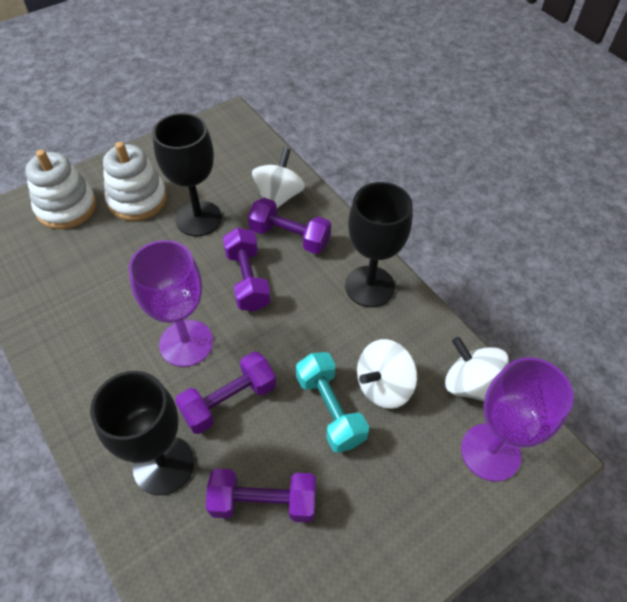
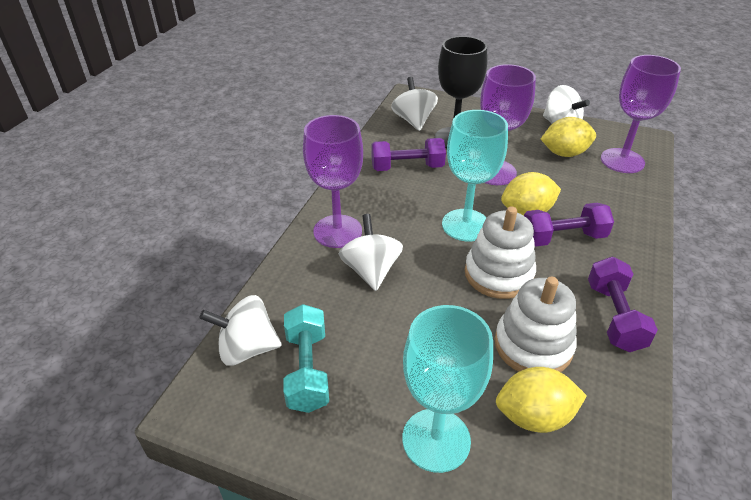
black goblet: 3 -> 1
purple dumbbell: 4 -> 3
purple goblet: 2 -> 3
turquoise goblet: 0 -> 2
white spinning top: 3 -> 4
yellow lemon: 0 -> 3

